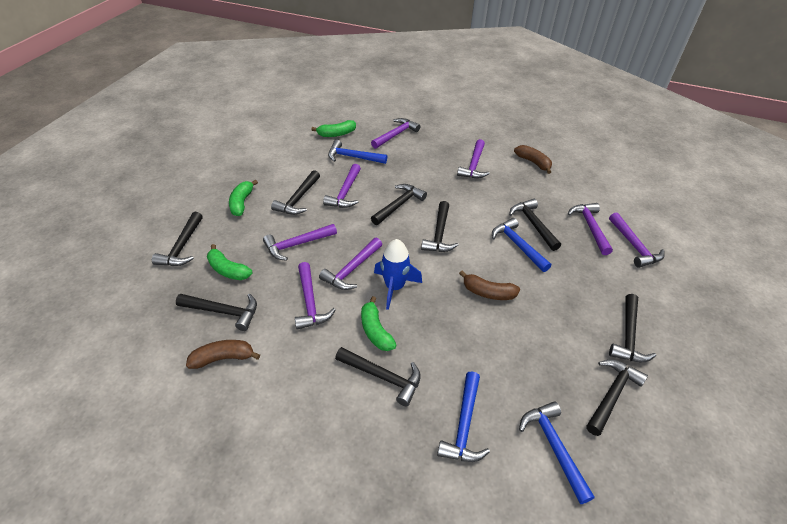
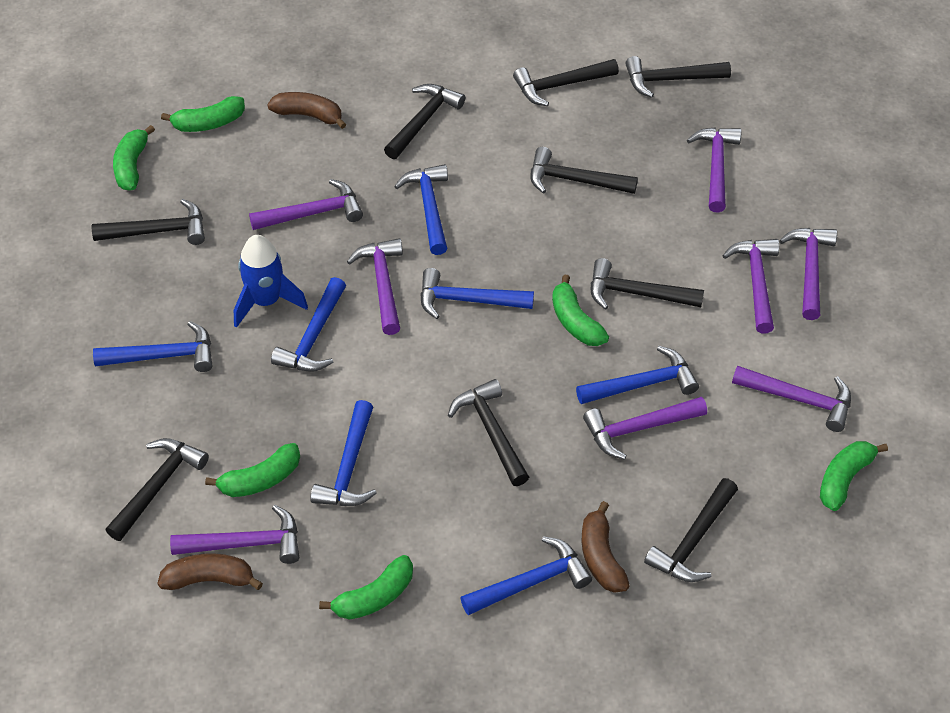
blue hammer: 4 -> 7
green banana: 4 -> 6

